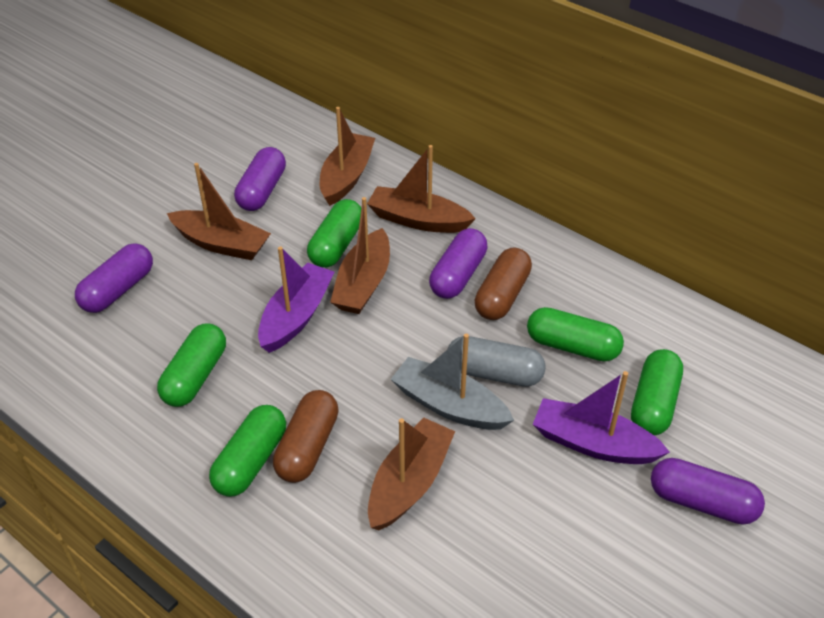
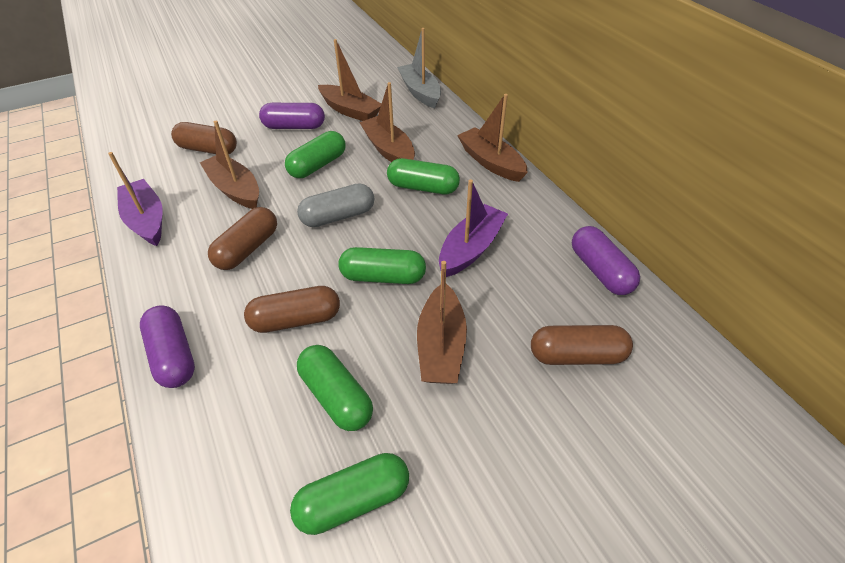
brown capsule: 2 -> 4
purple capsule: 4 -> 3

